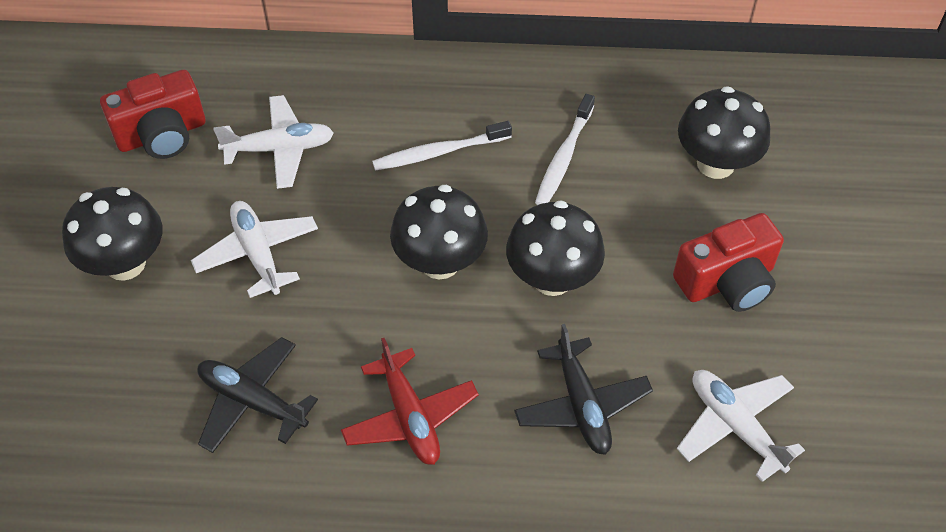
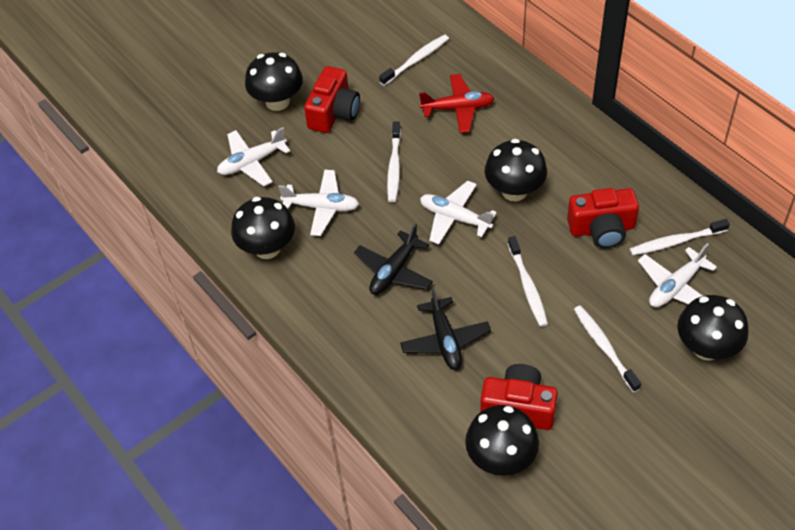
black mushroom: 4 -> 5
red camera: 2 -> 3
white plane: 3 -> 4
white toothbrush: 2 -> 5

